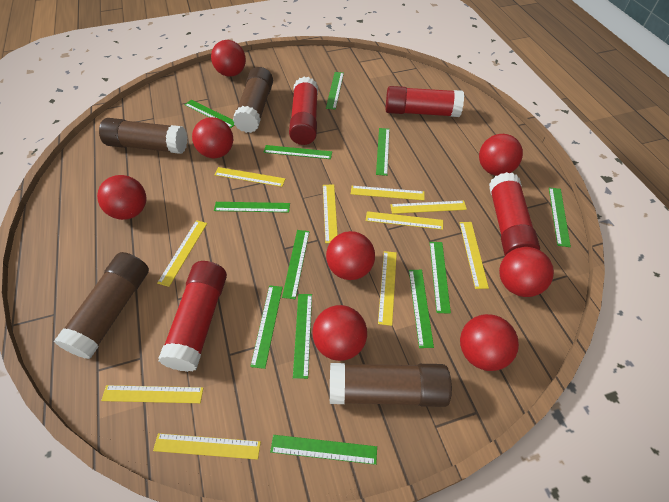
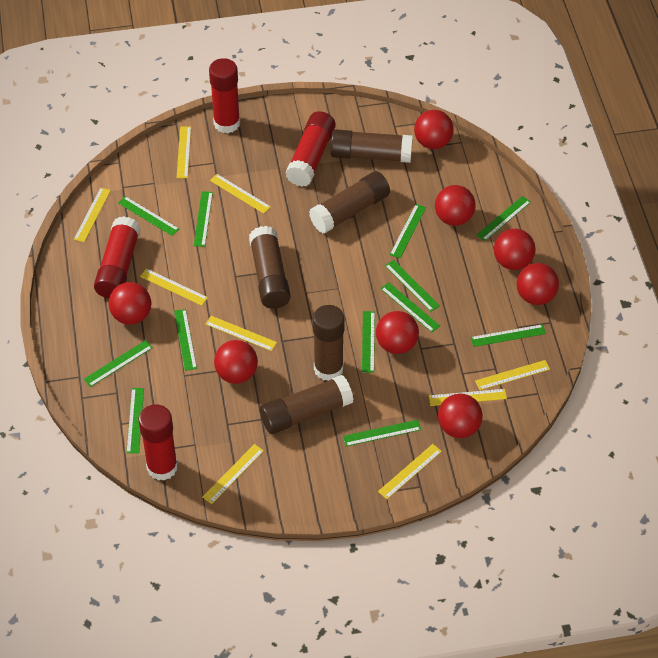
brown glue stick: 4 -> 5
yellow ruler: 10 -> 9

